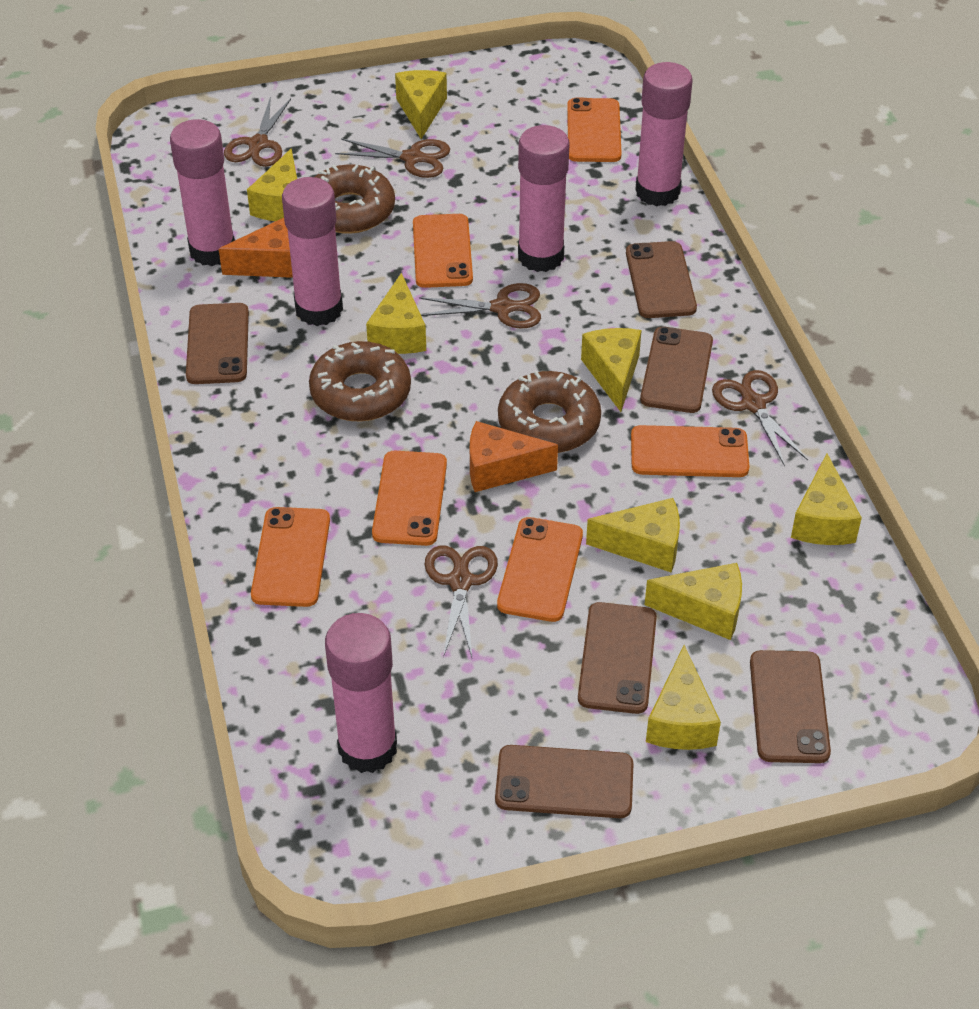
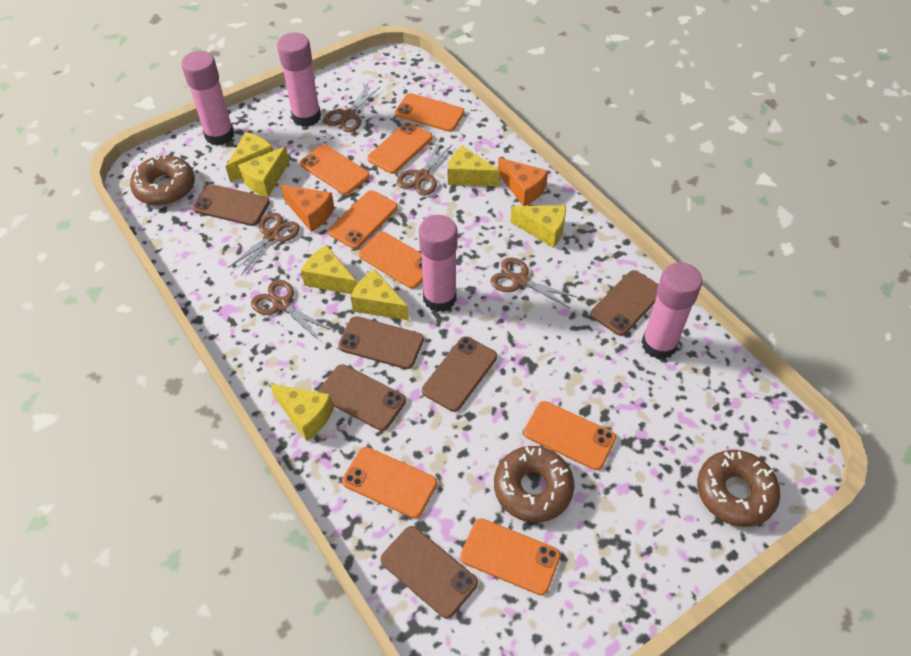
orange phone: 6 -> 8
pink glue stick: 5 -> 4
yellow cheese: 8 -> 7

